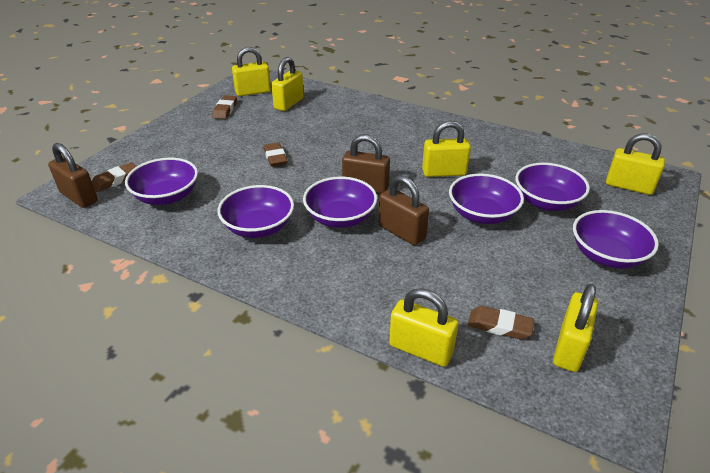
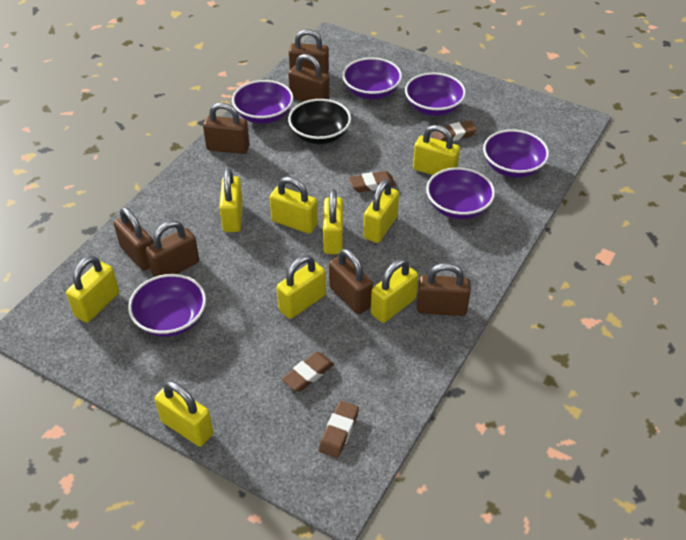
black bowl: 0 -> 1
brown padlock: 3 -> 7
yellow padlock: 6 -> 9

